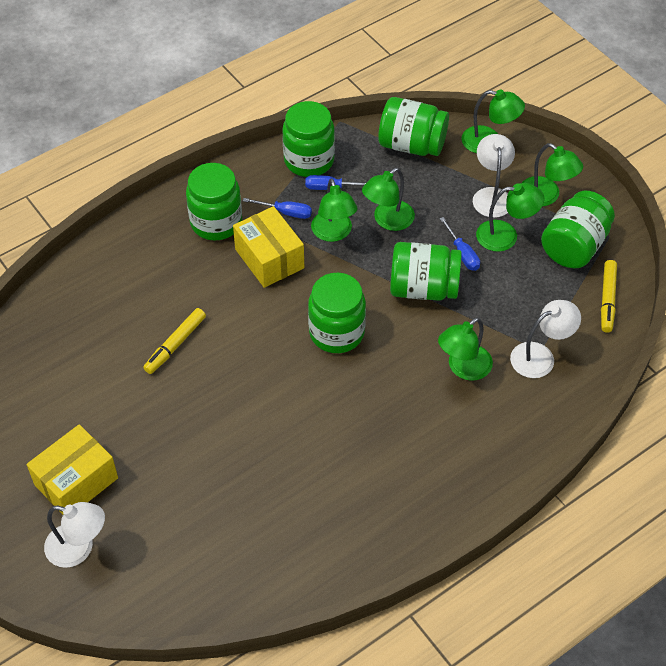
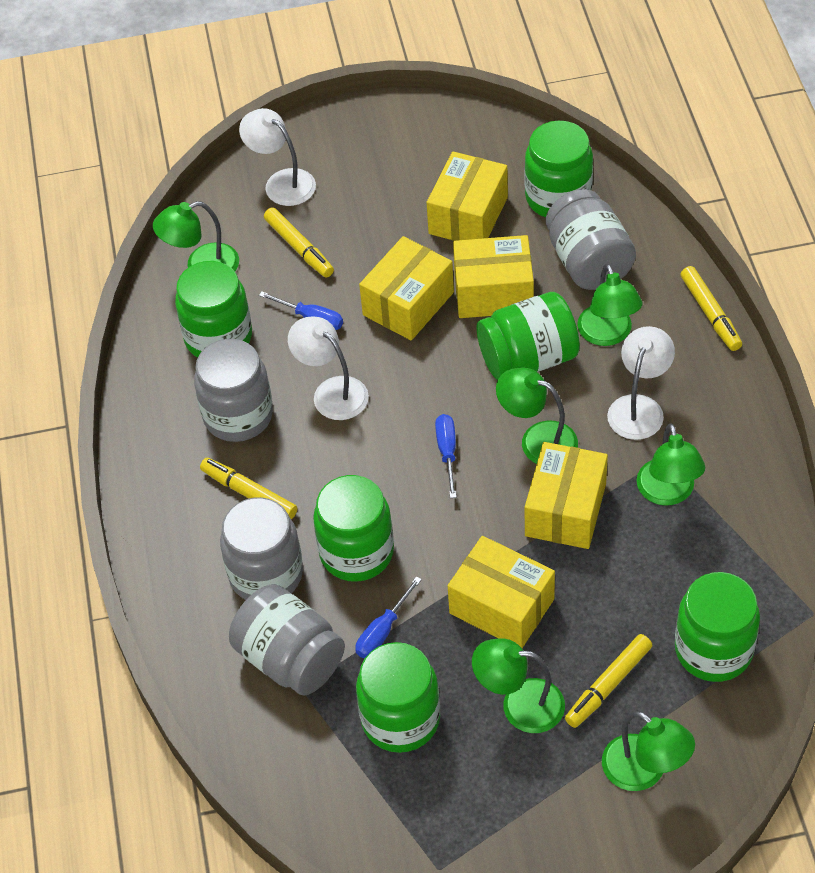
grey jar: 0 -> 4
yellow box: 2 -> 5
yellow marker: 2 -> 4

